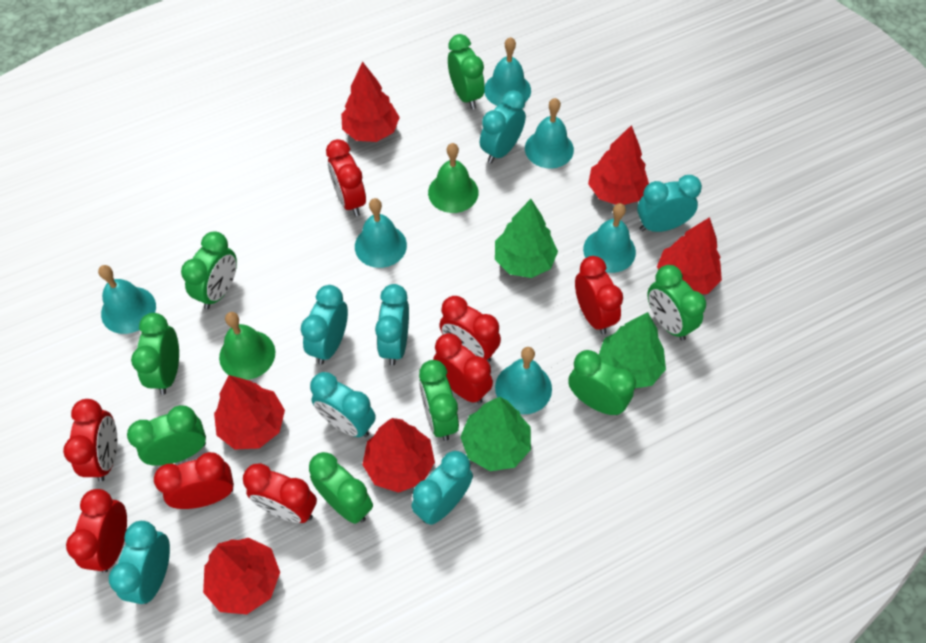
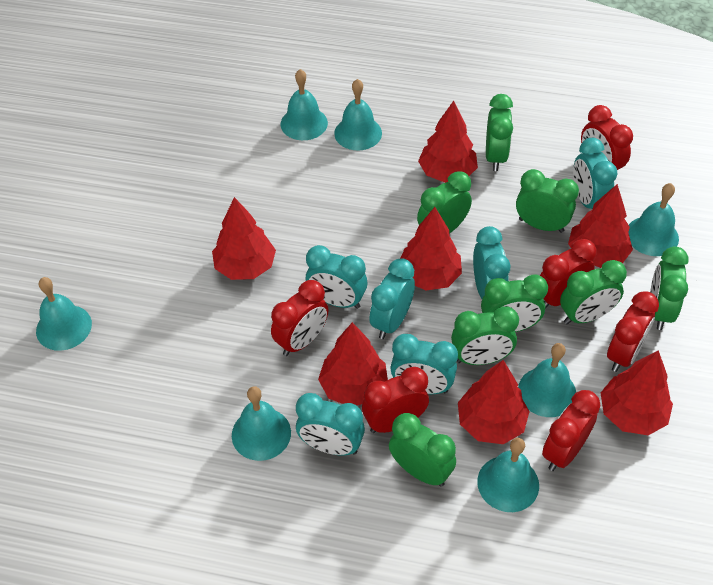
green bell: 2 -> 0
green tree: 3 -> 0
red clock: 8 -> 6
red tree: 6 -> 7
turquoise bell: 6 -> 7
turquoise clock: 7 -> 6

